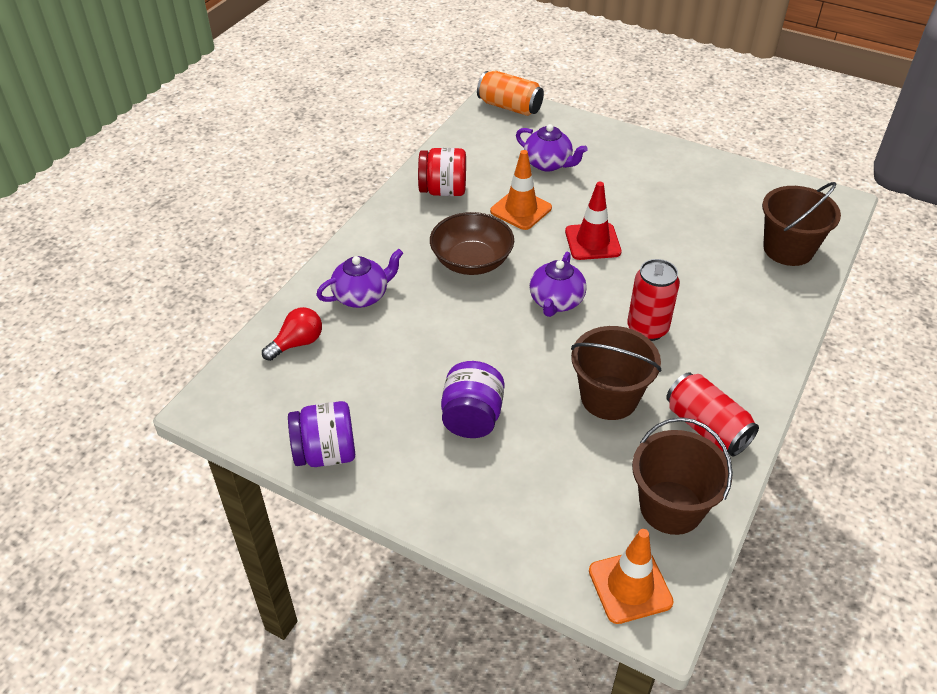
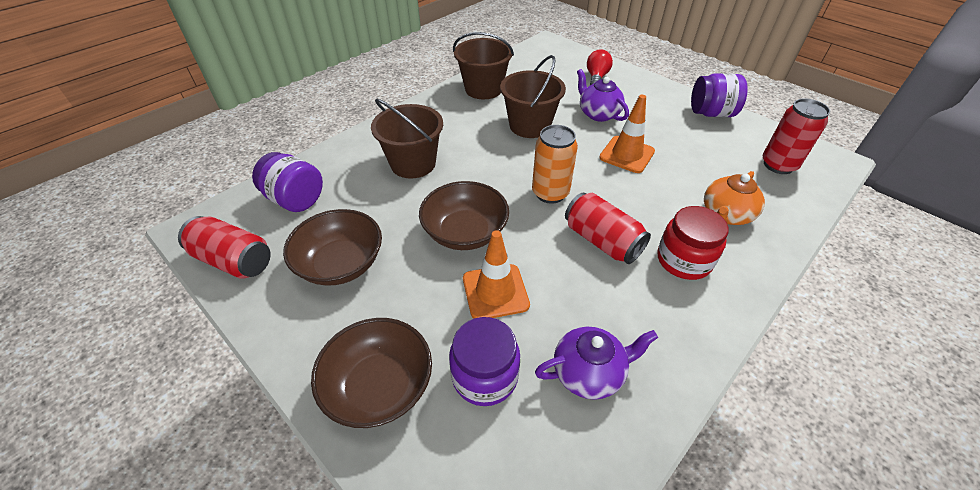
brown bowl: 1 -> 3
orange teapot: 0 -> 1
purple jar: 2 -> 3
purple teapot: 3 -> 2
red can: 2 -> 3
red traffic cone: 1 -> 0

